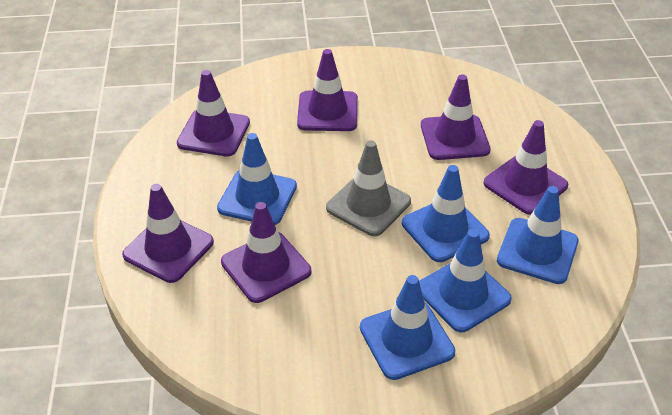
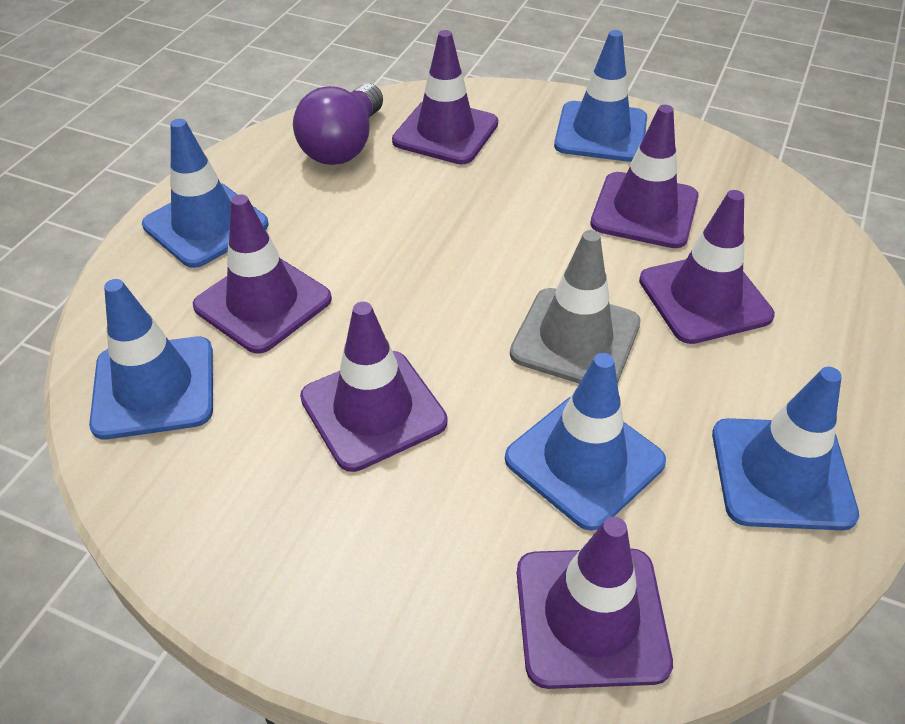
purple light bulb: 0 -> 1

